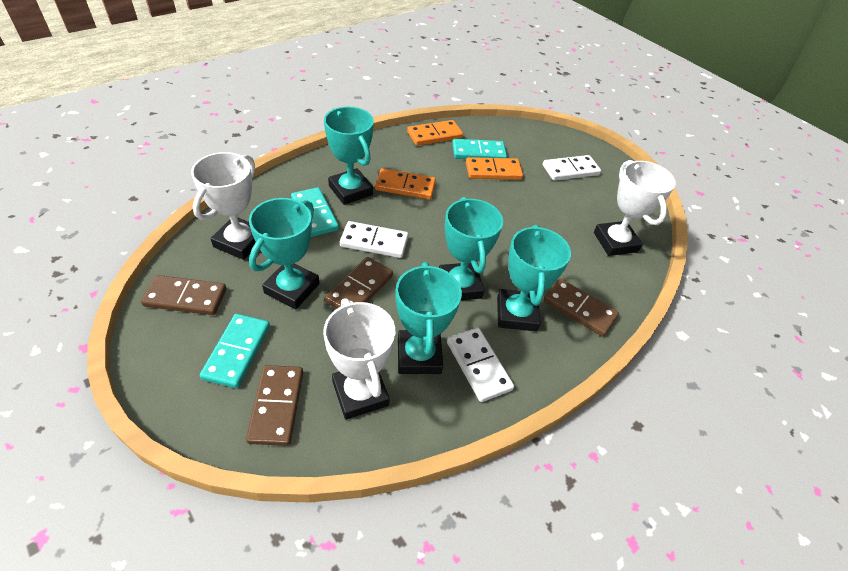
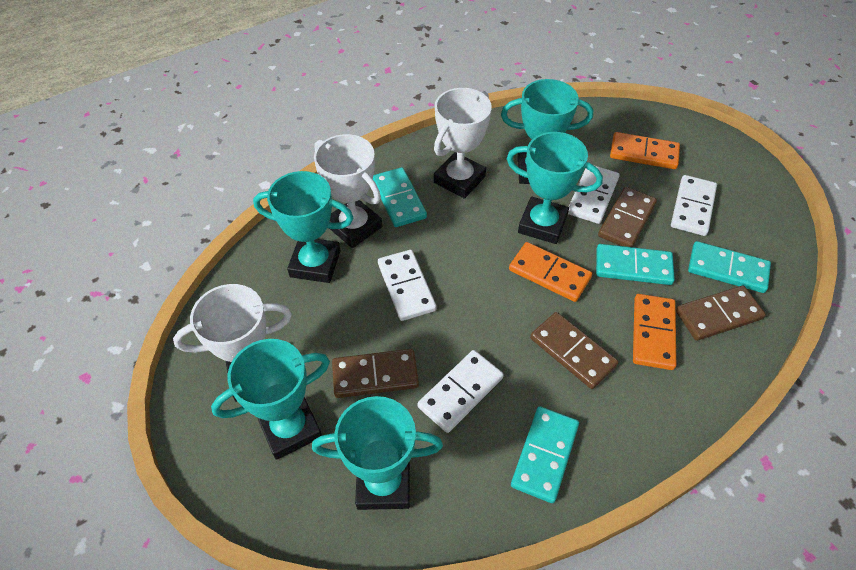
turquoise domino: 3 -> 4
white domino: 3 -> 4

